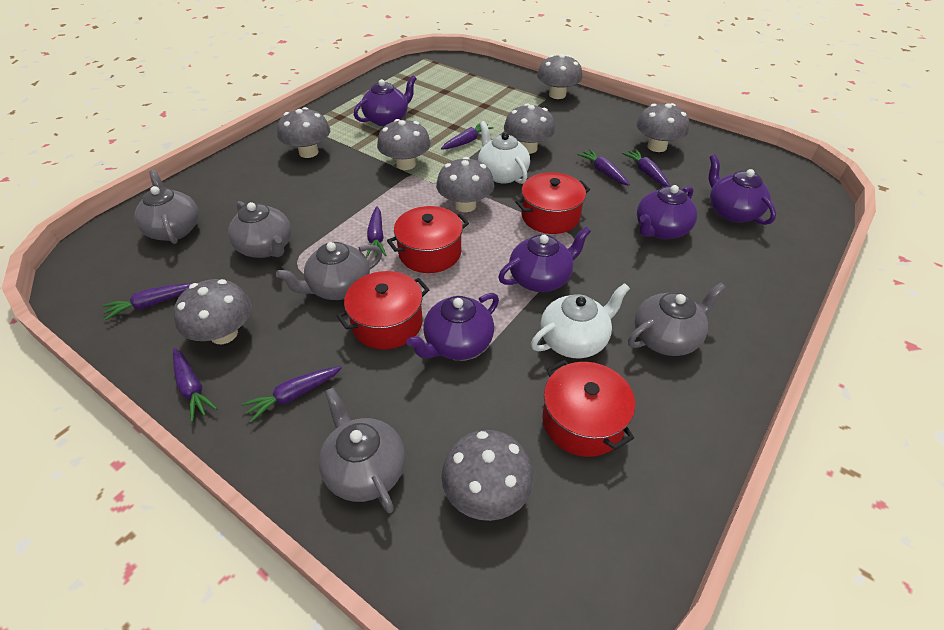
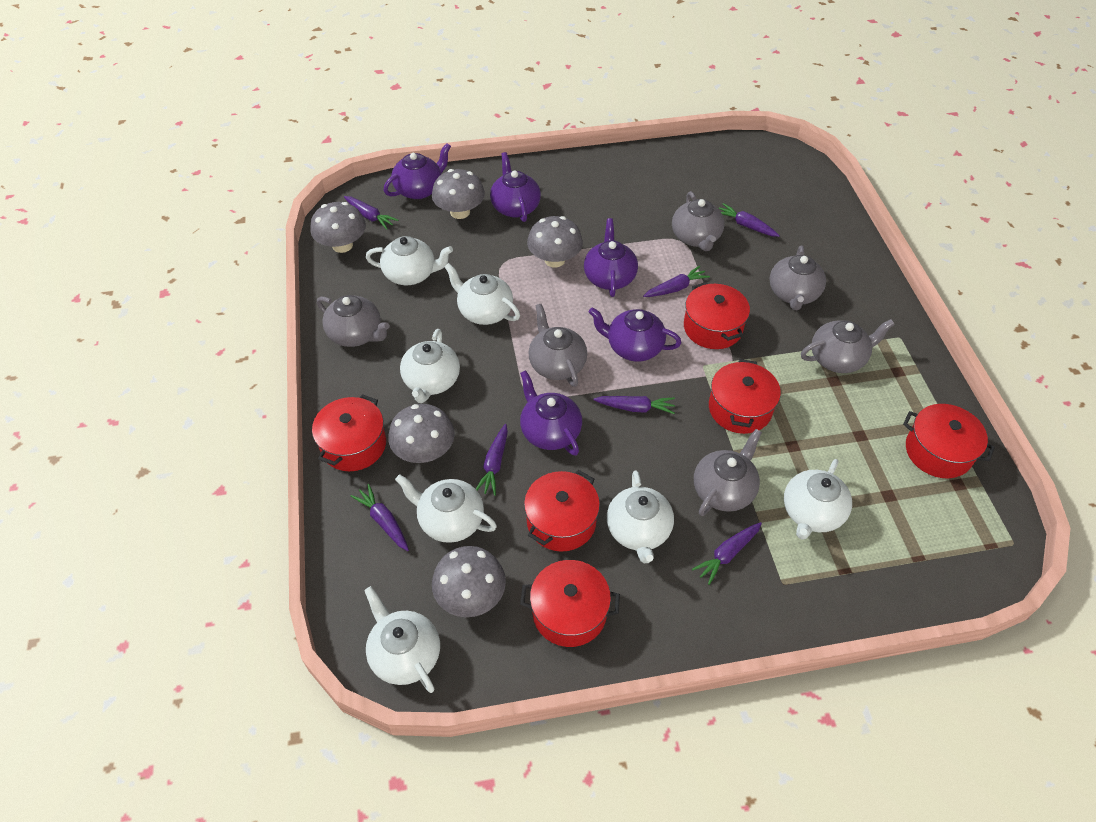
grey mushroom: 8 -> 5
grey teapot: 5 -> 6
red pot: 4 -> 6
white teapot: 2 -> 7

